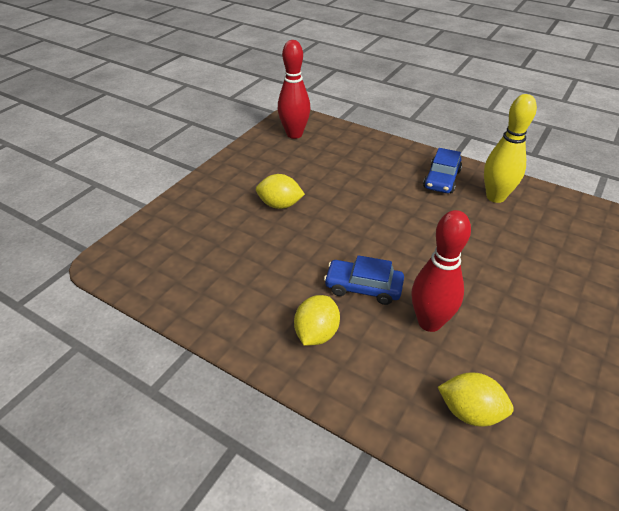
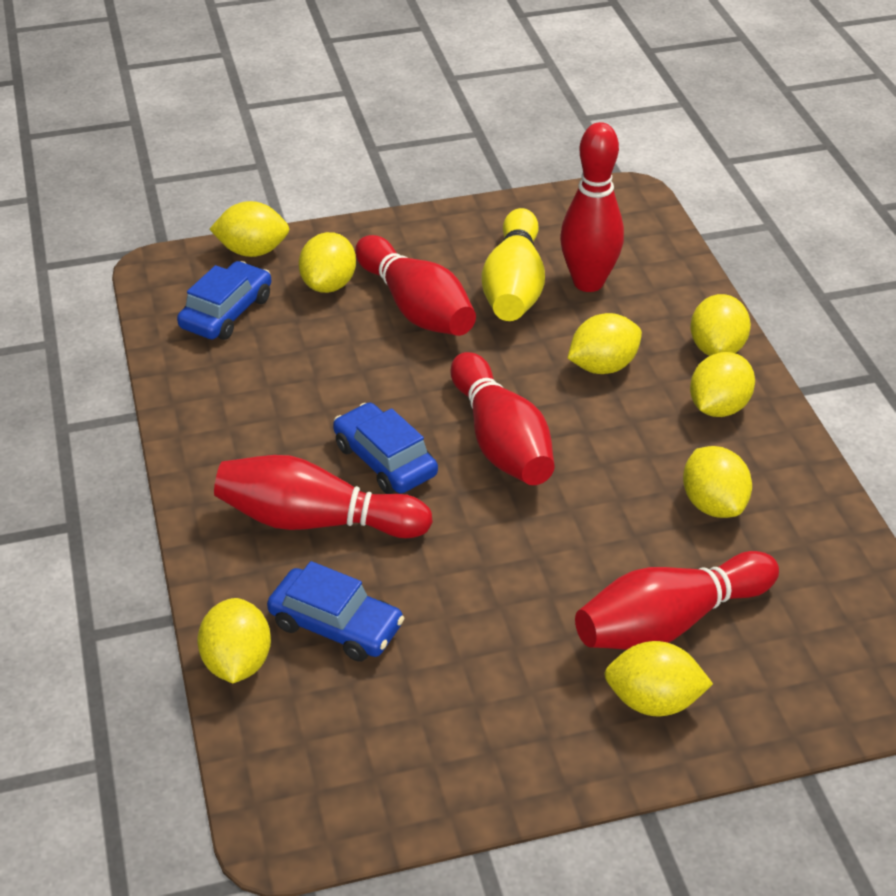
blue car: 2 -> 3
red bowling pin: 2 -> 5
yellow lemon: 3 -> 8

